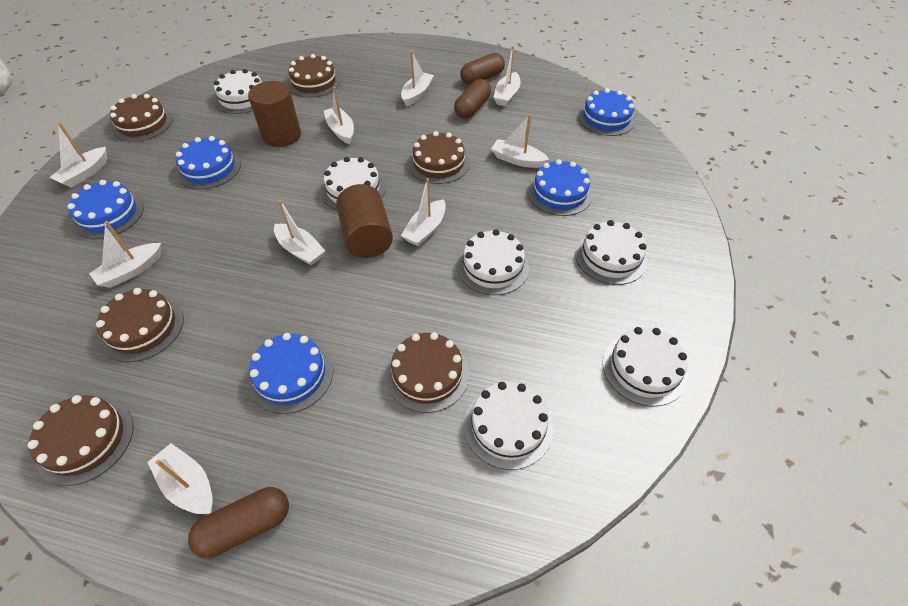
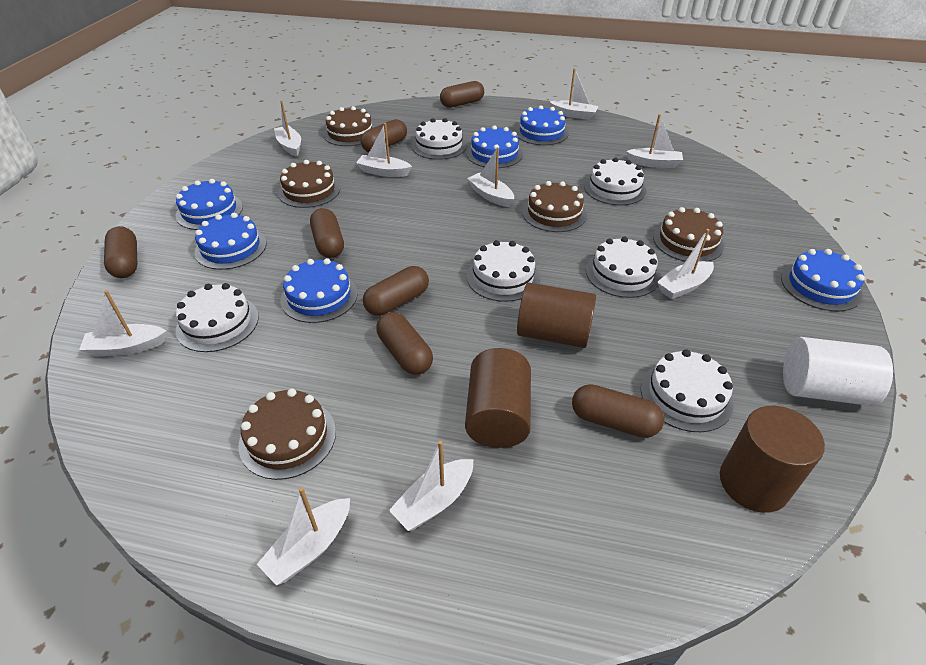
blue cake: 5 -> 6
brown cake: 6 -> 5
brown capsule: 3 -> 7
brown cylinder: 2 -> 3
white cylinder: 0 -> 1

